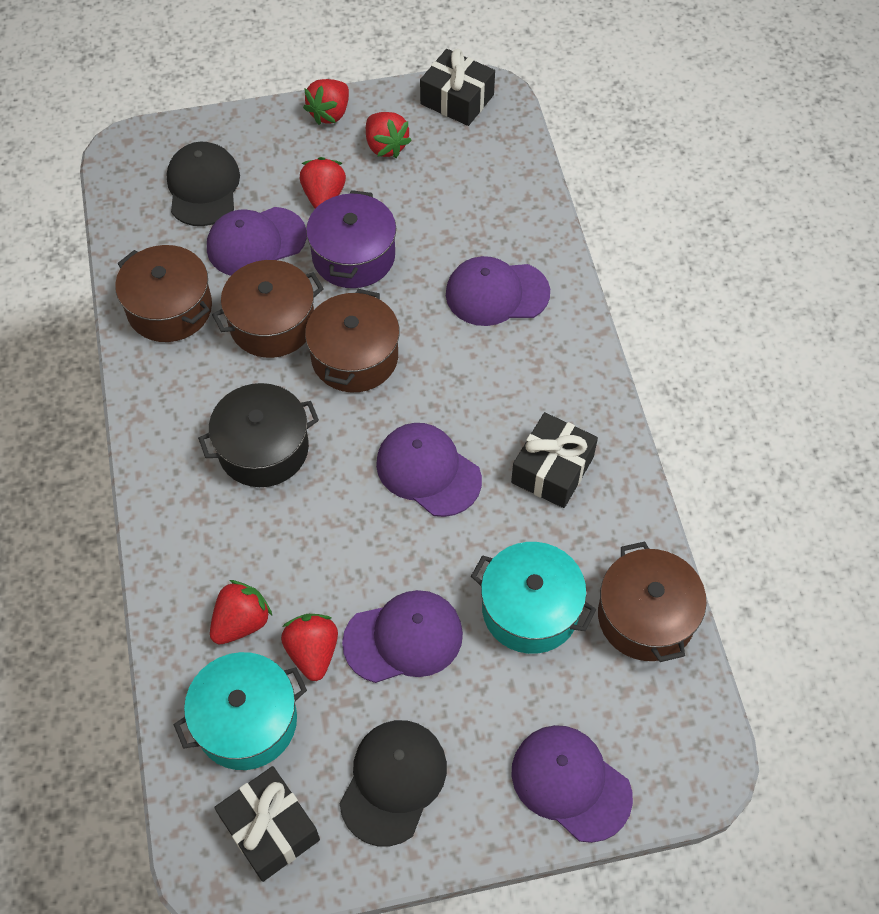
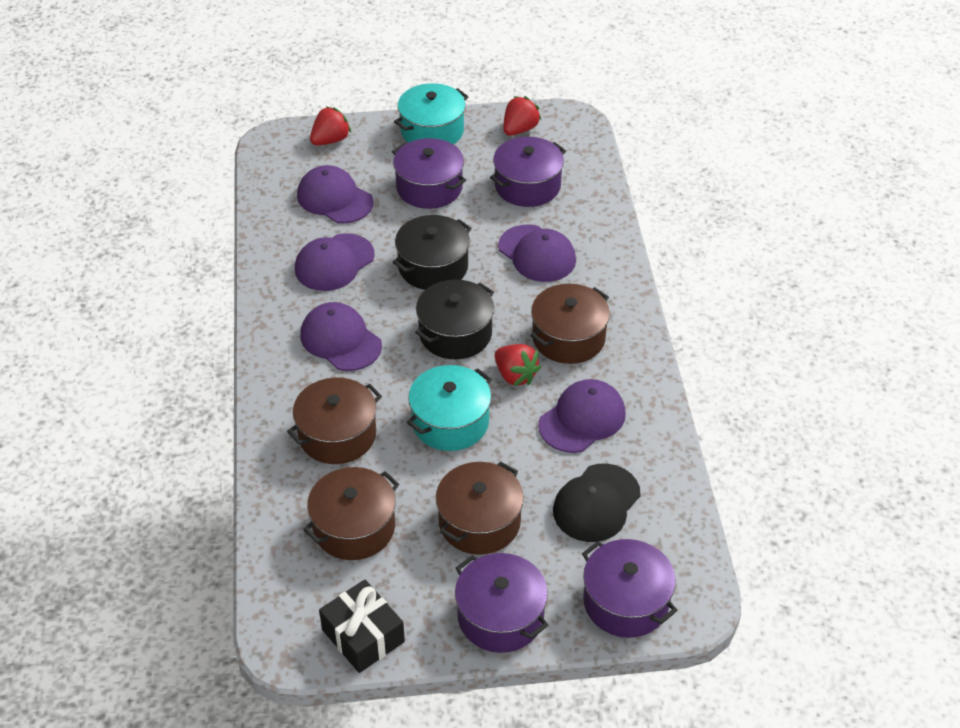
black cap: 2 -> 1
black gift: 3 -> 1
black pot: 1 -> 2
purple pot: 1 -> 4
red strawberry: 5 -> 3

